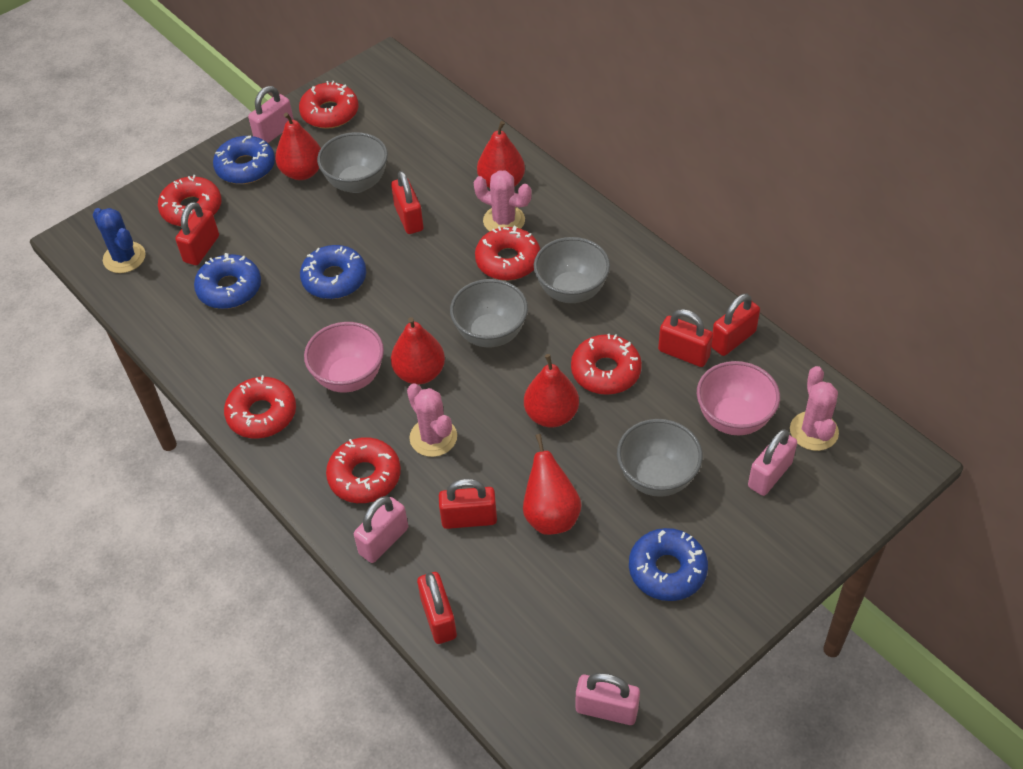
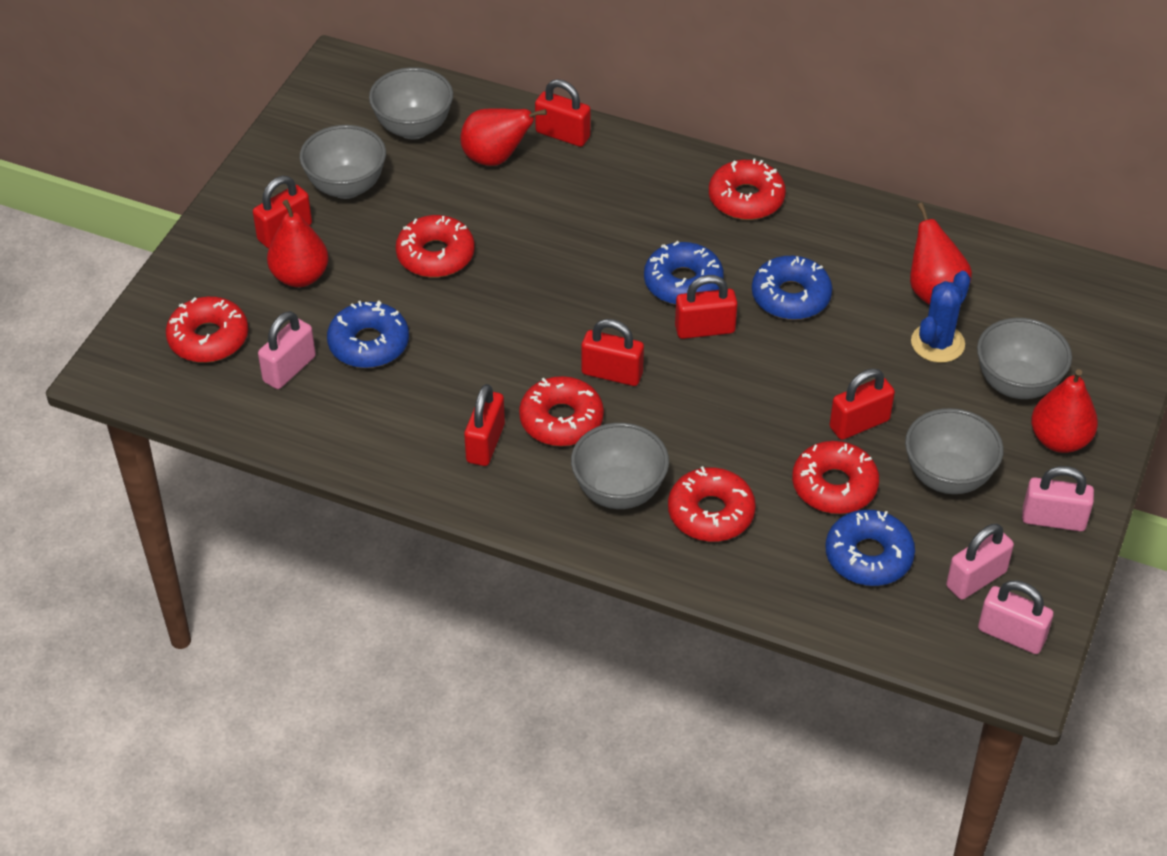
grey bowl: 4 -> 5
pink bowl: 2 -> 0
pink cactus: 3 -> 0
red pear: 5 -> 4

